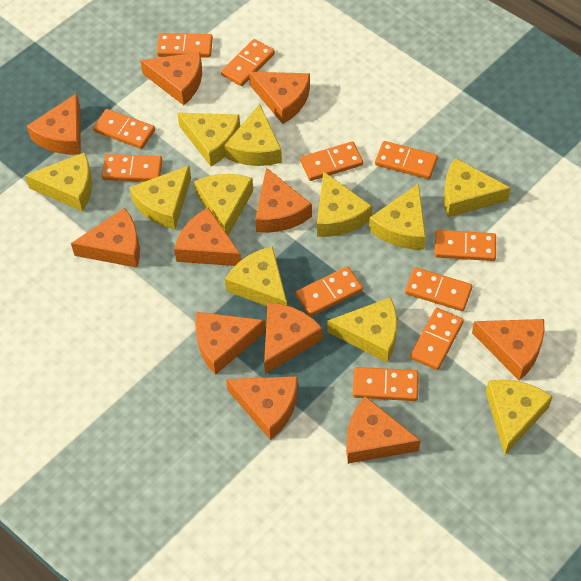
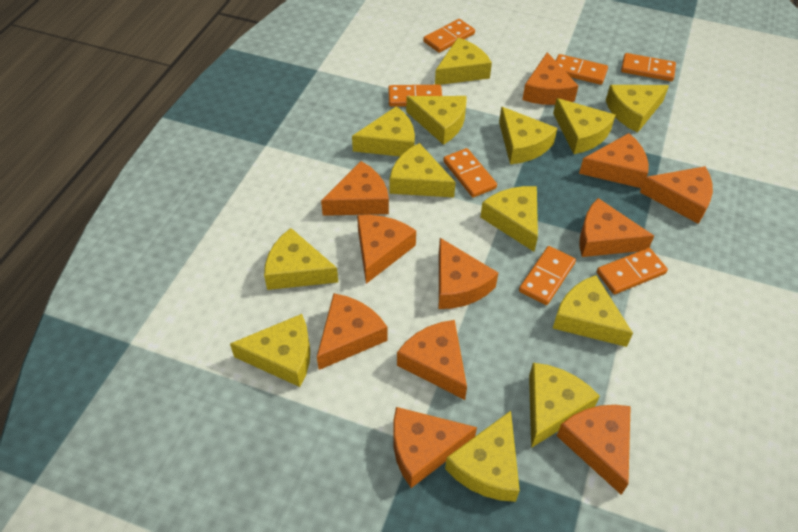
orange domino: 11 -> 7
yellow cheese: 11 -> 13

